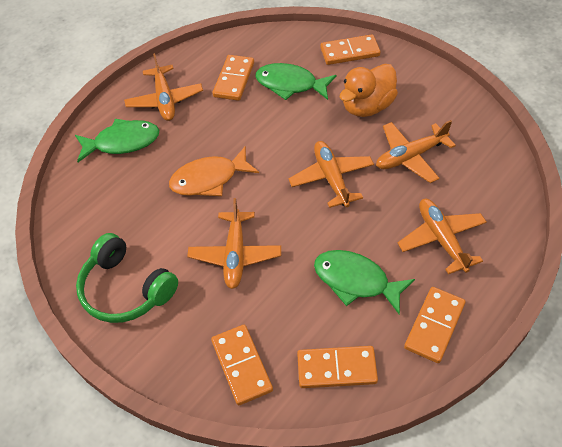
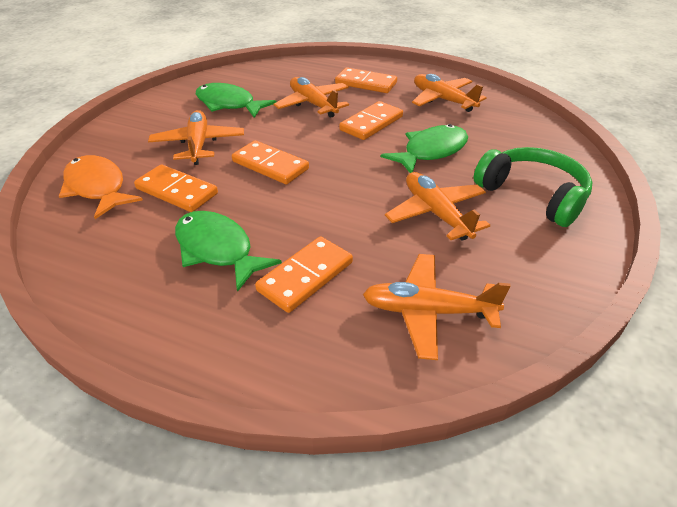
orange duck: 1 -> 0

